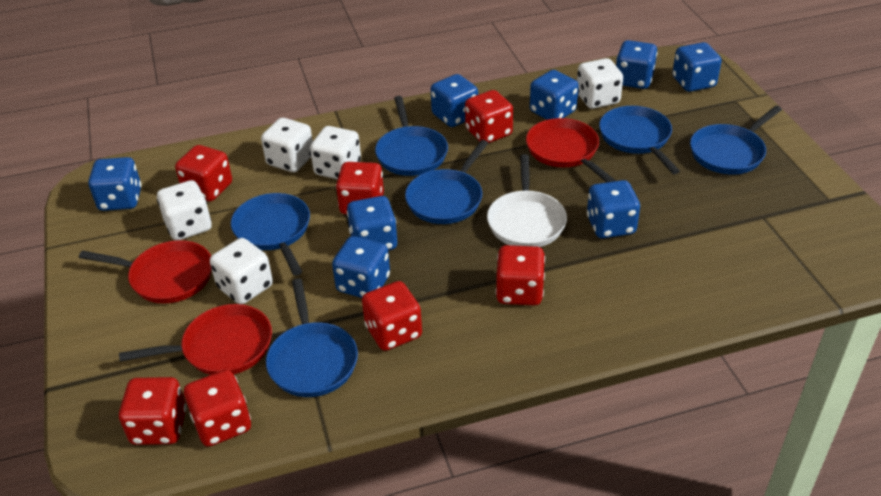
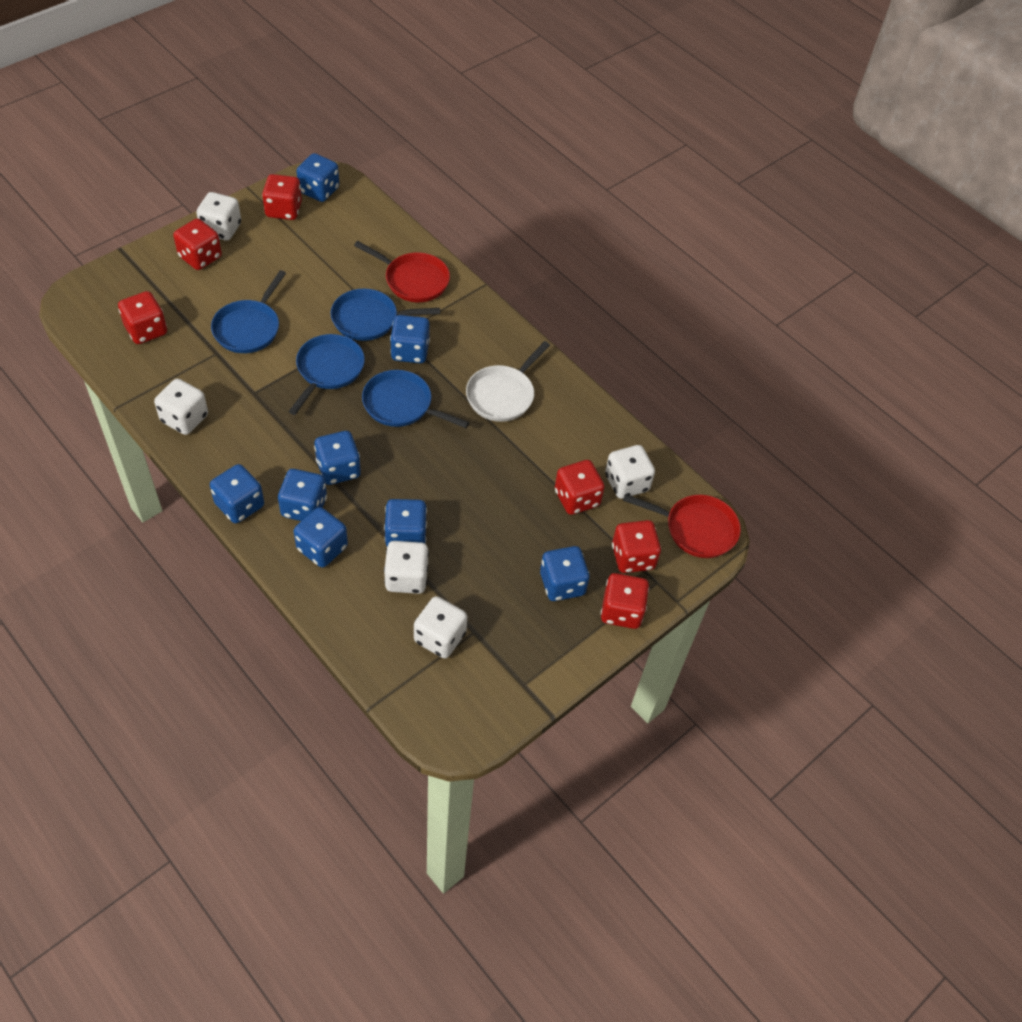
blue pan: 6 -> 4
red dice: 7 -> 6
red pan: 3 -> 2

